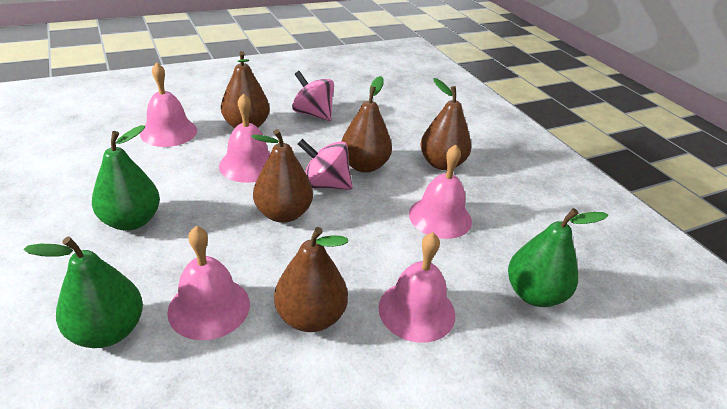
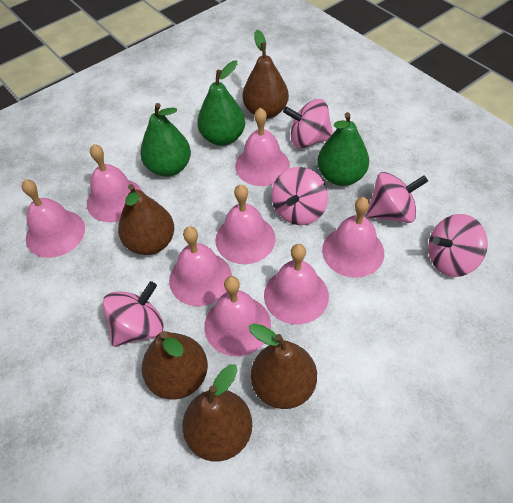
pink bell: 5 -> 8
pink spinning top: 2 -> 5

